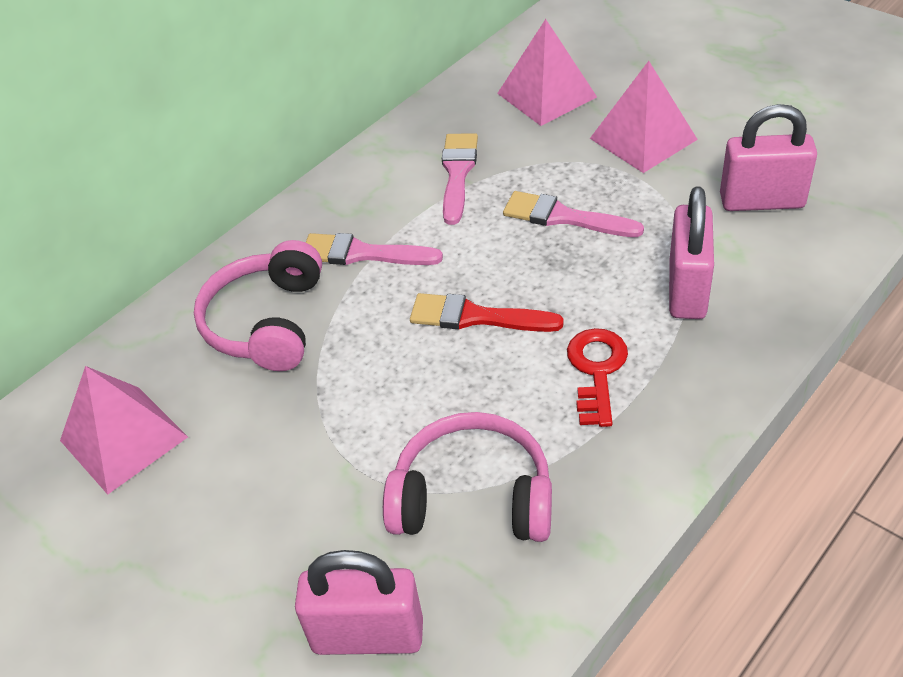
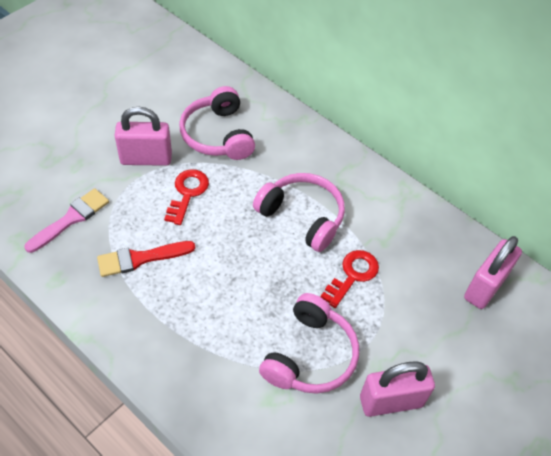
pink brush: 3 -> 1
pink headphones: 2 -> 3
pink pyramid: 3 -> 0
red key: 1 -> 2

